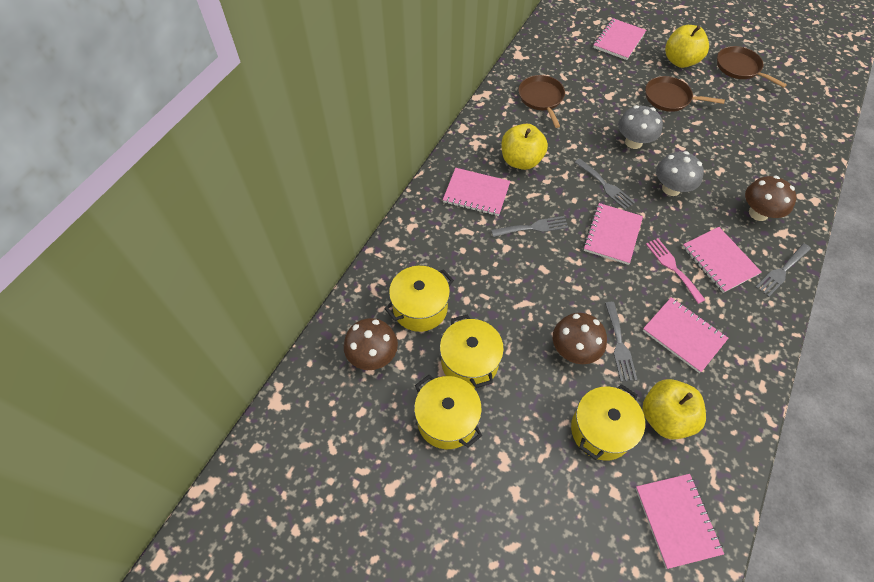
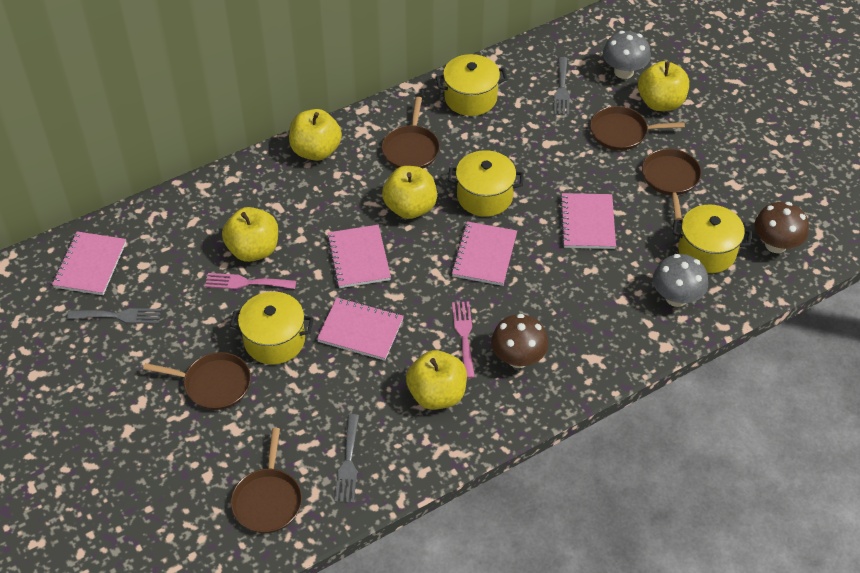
brown mushroom: 3 -> 2
brown pan: 3 -> 5
grey fork: 4 -> 3
pink fork: 1 -> 2
pink notebook: 6 -> 5
yellow apple: 3 -> 5

